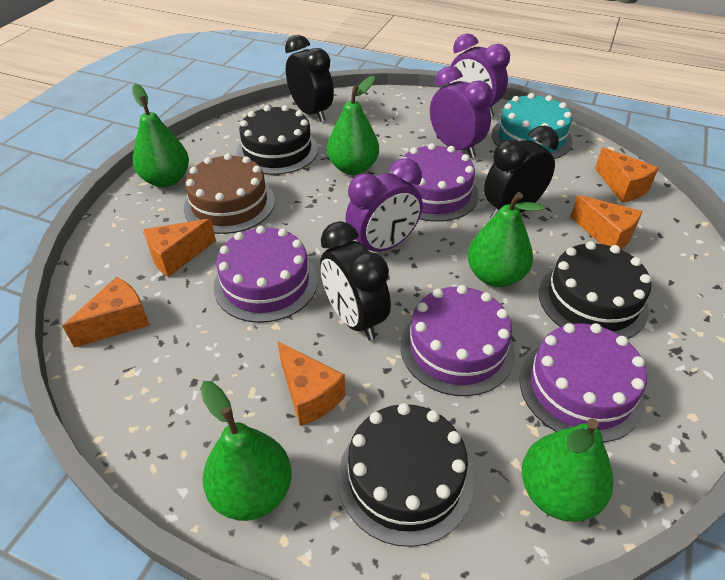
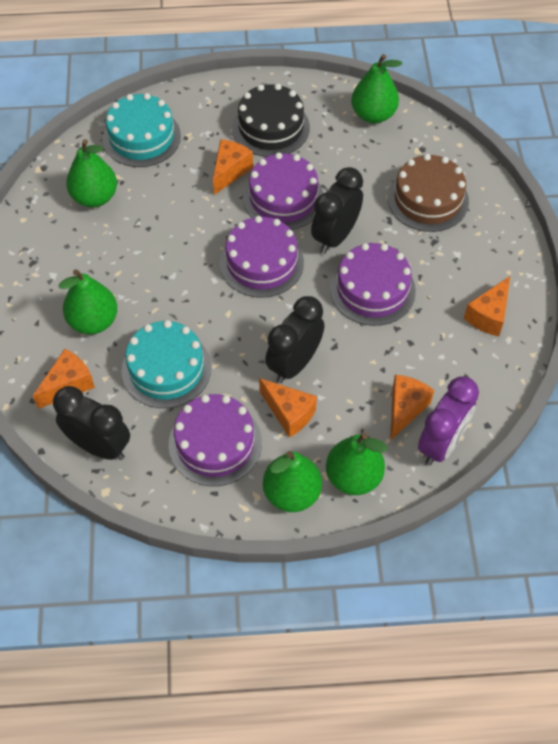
black cake: 3 -> 1
purple clock: 3 -> 1
turquoise cake: 1 -> 2

